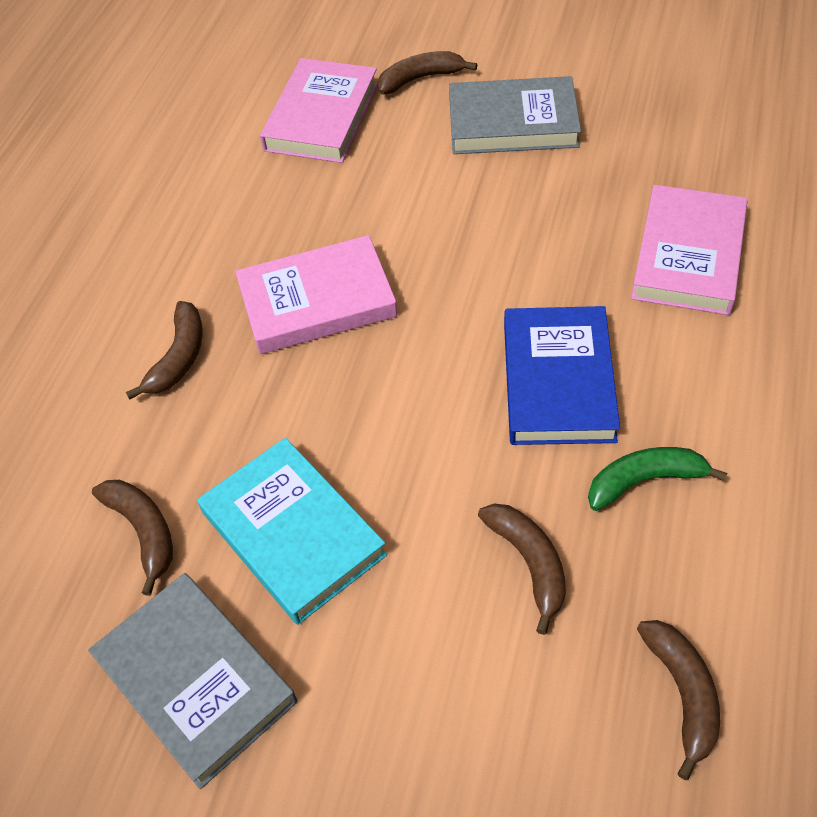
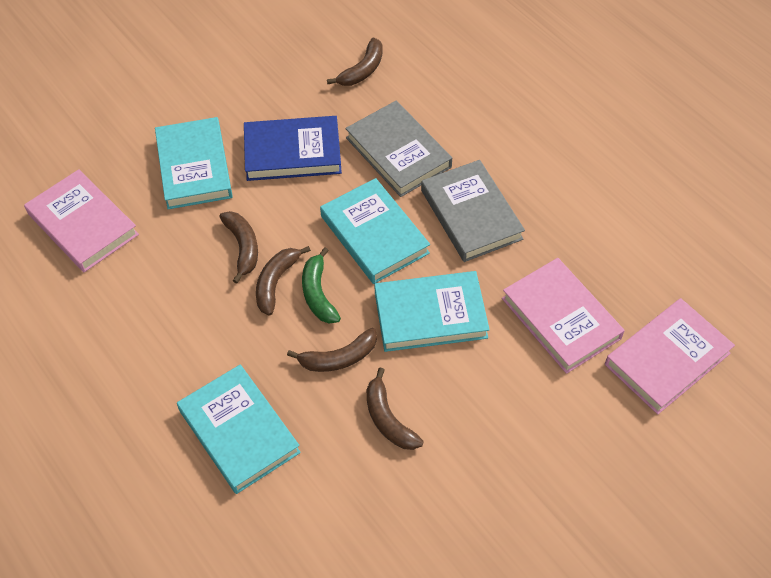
turquoise book: 1 -> 4

